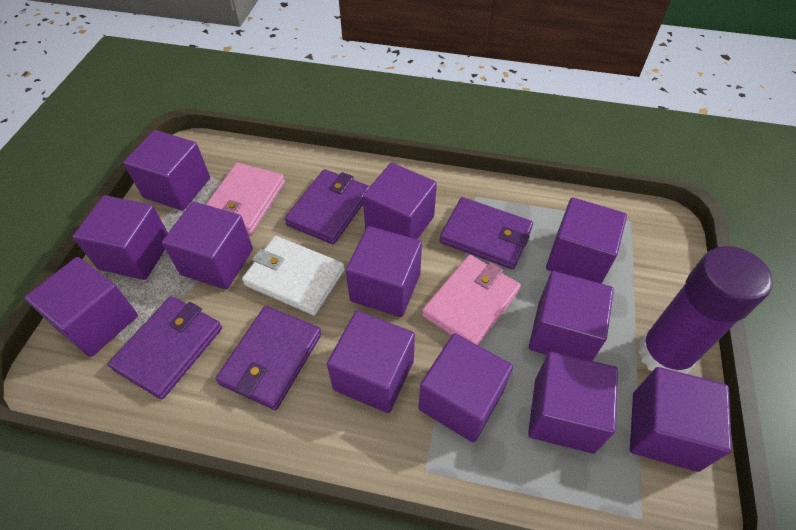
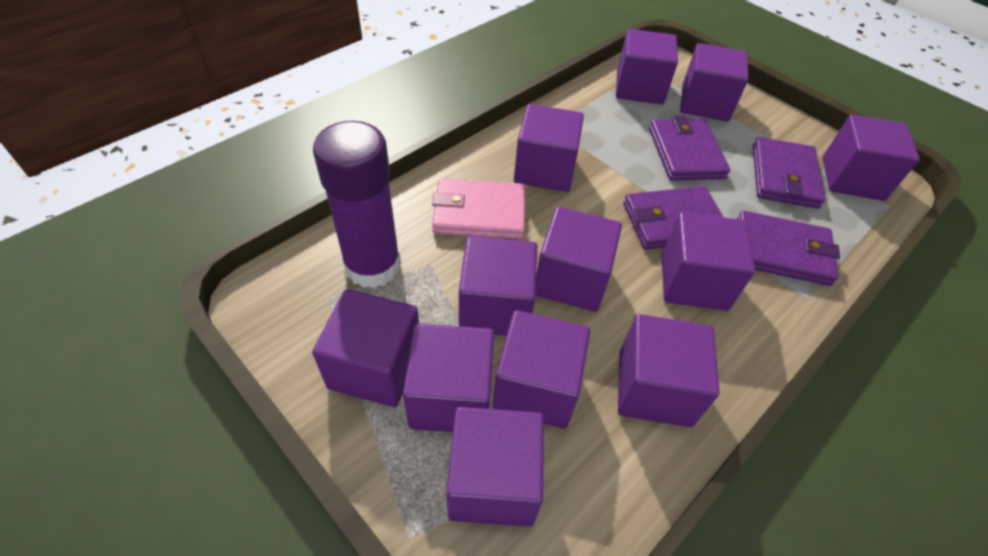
pink wallet: 2 -> 1
white wallet: 1 -> 0

